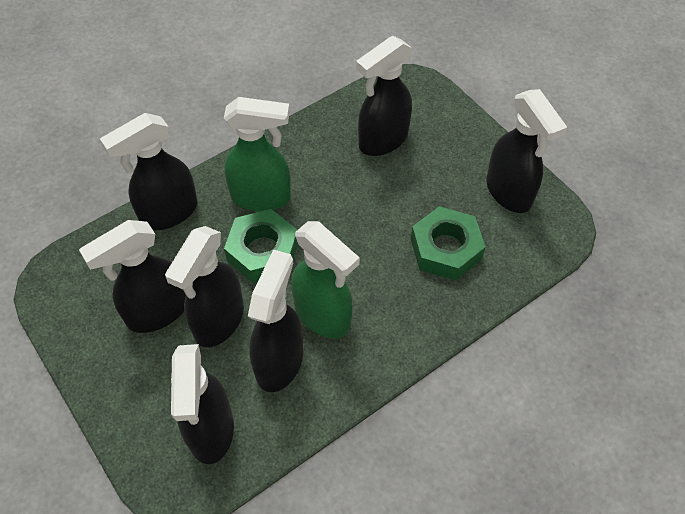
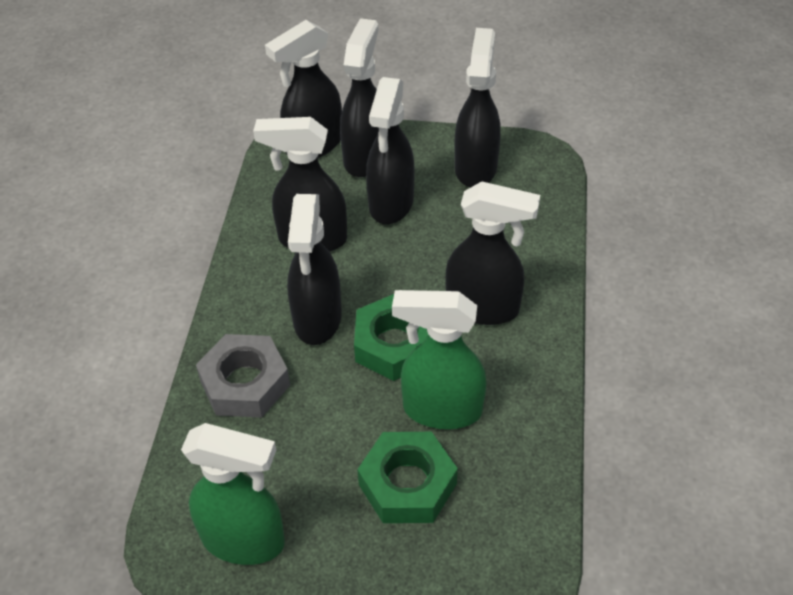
grey nut: 0 -> 1

